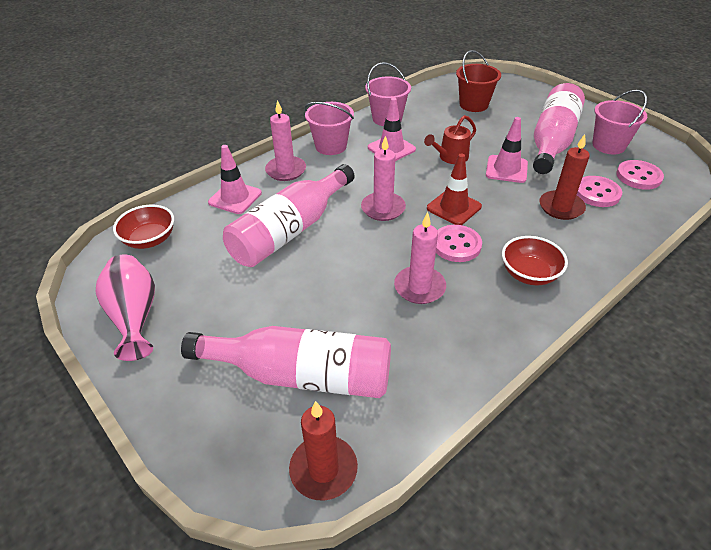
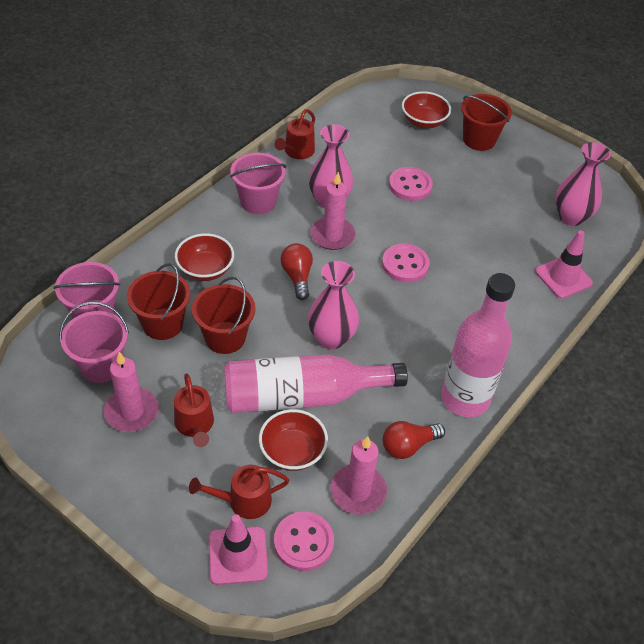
pink bottle: 3 -> 2
pink traffic cone: 3 -> 2
pink vase: 1 -> 3
red bowl: 2 -> 3
red bucket: 1 -> 3
red candle: 2 -> 0
red light bulb: 0 -> 2
red traffic cone: 1 -> 0
red watering can: 1 -> 3

